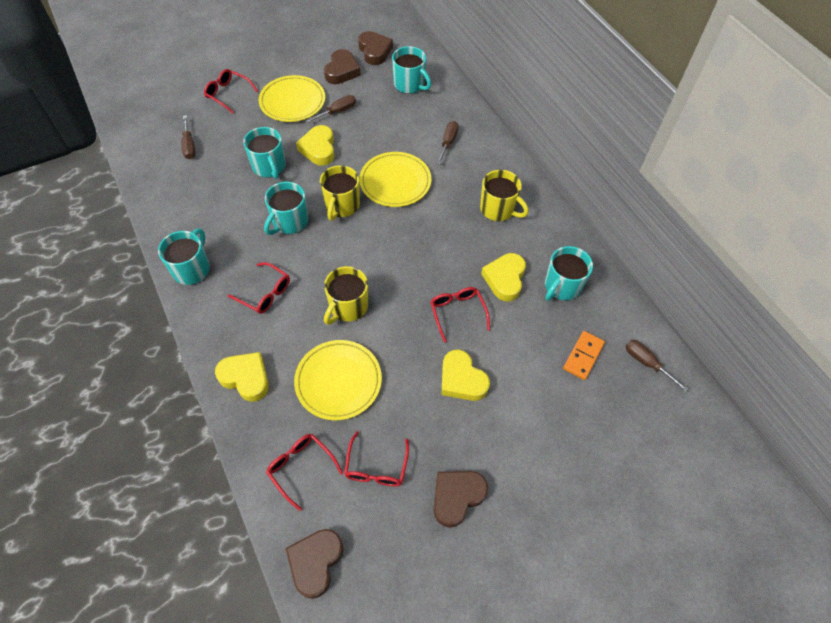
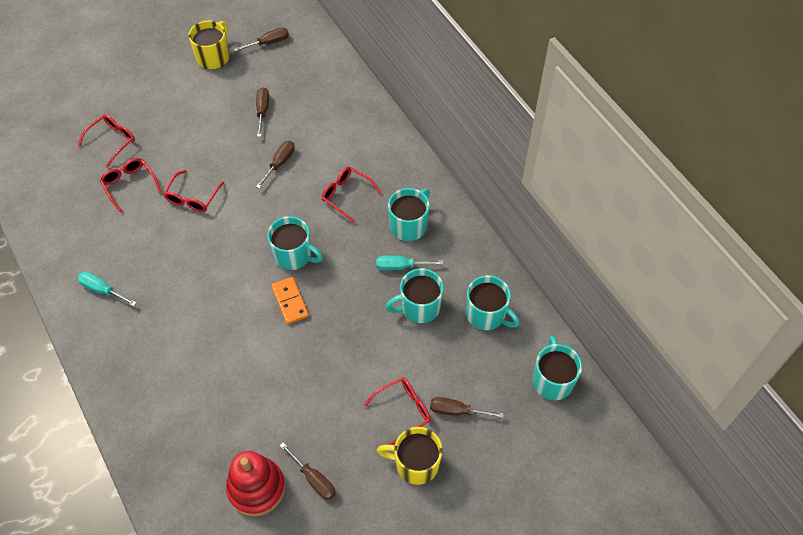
brown heart: 4 -> 0
brown screwdriver: 4 -> 5
red stacking toy: 0 -> 1
turquoise screwdriver: 0 -> 2
yellow heart: 4 -> 0
yellow mug: 3 -> 2
yellow plate: 3 -> 0

